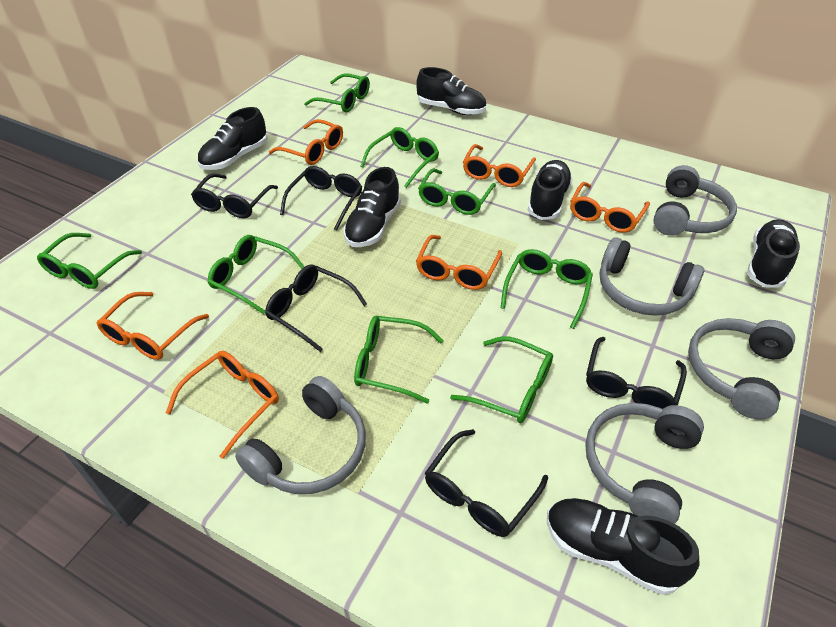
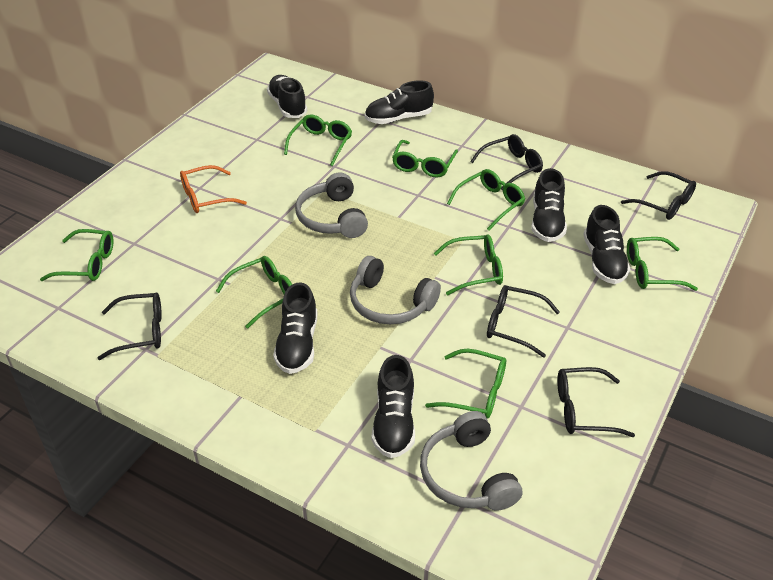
grey headphones: 5 -> 3
orange glasses: 6 -> 1

